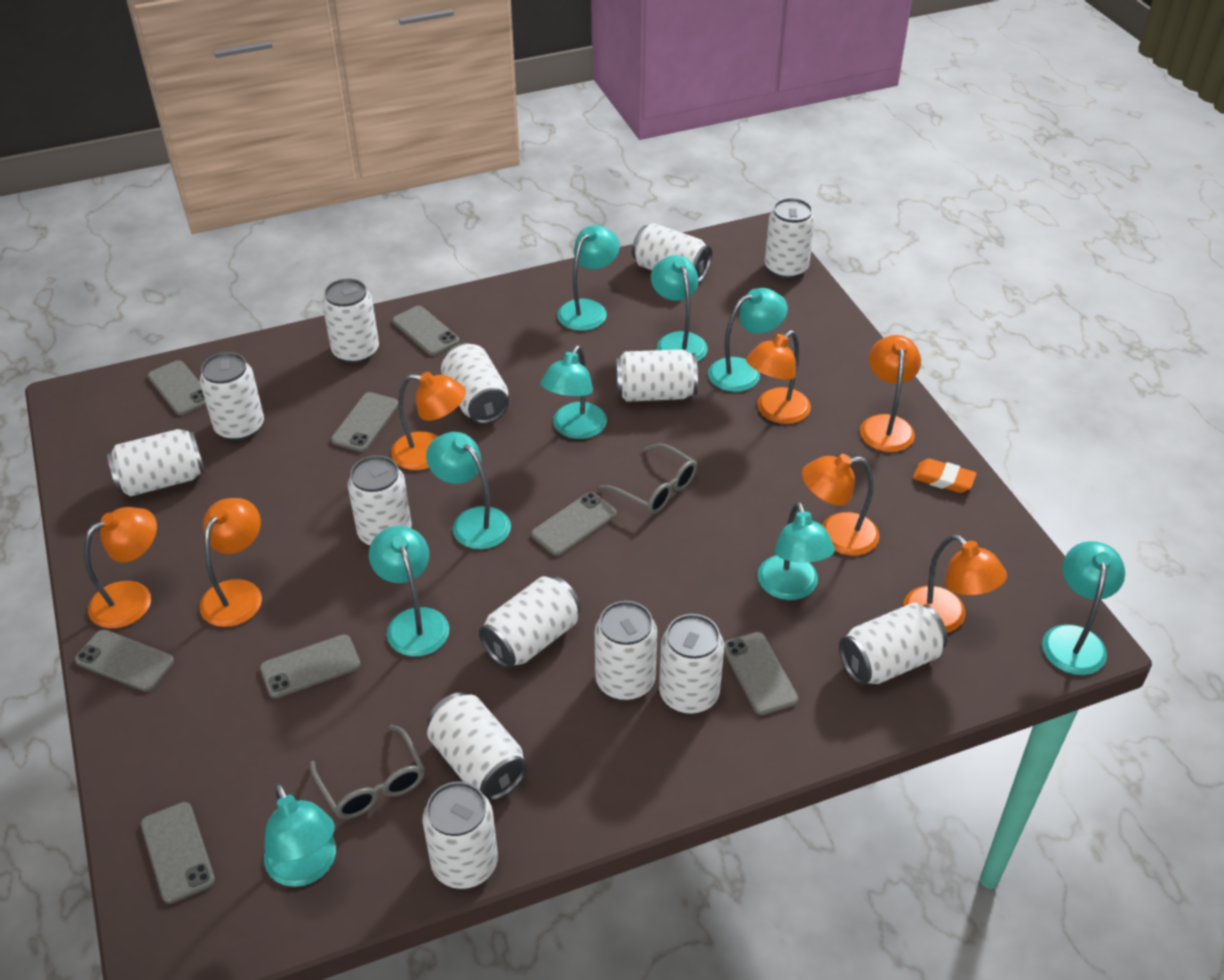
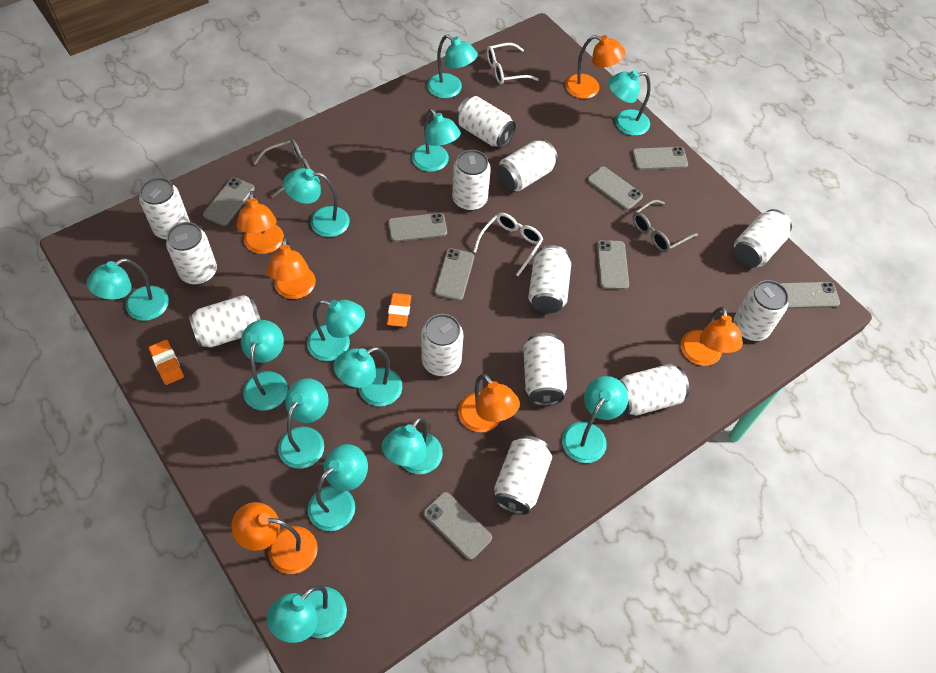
orange eraser: 1 -> 2
orange lamp: 7 -> 6
turquoise lamp: 9 -> 13
white can: 14 -> 13
white glasses: 0 -> 2

